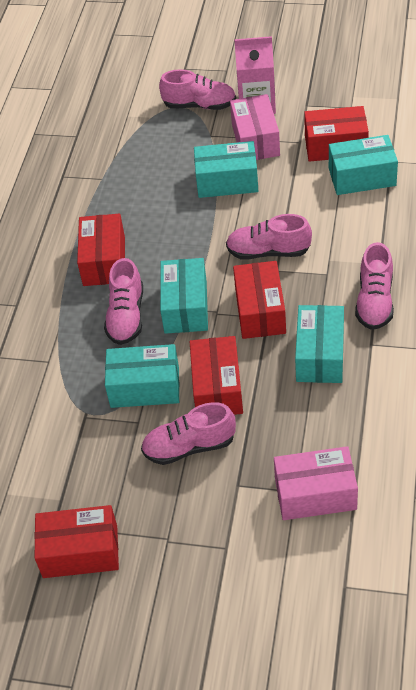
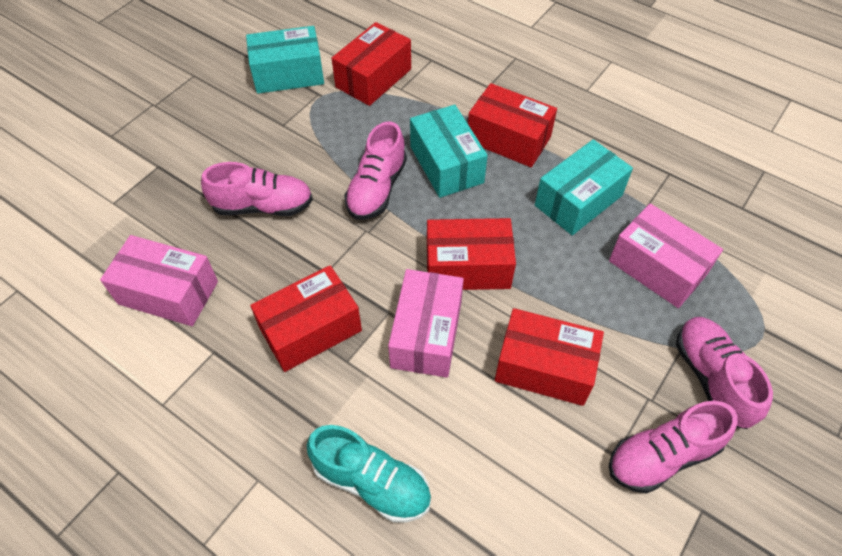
pink box: 2 -> 3
pink carton: 1 -> 0
pink shoe: 5 -> 4
turquoise box: 5 -> 3
turquoise shoe: 0 -> 1

